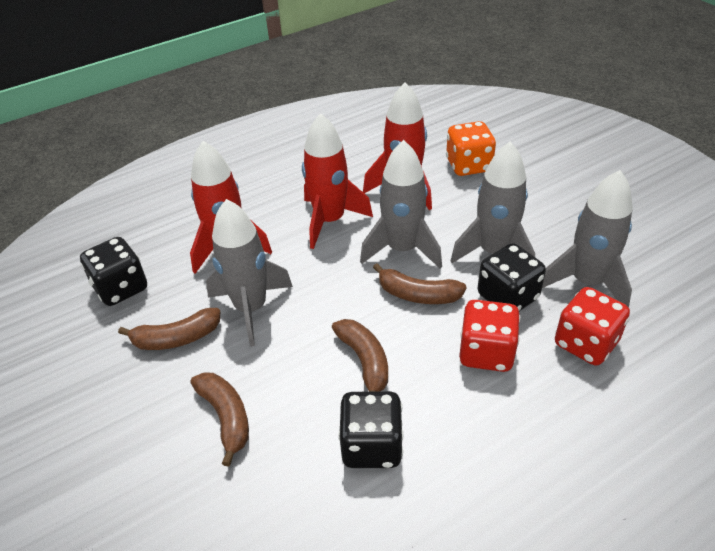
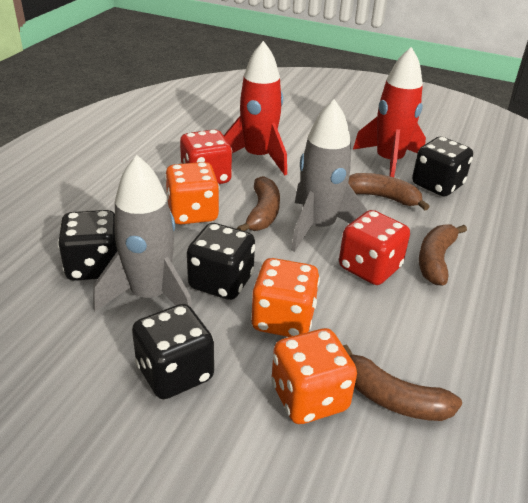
black dice: 3 -> 4
grey rocket: 4 -> 2
orange dice: 1 -> 3
red rocket: 3 -> 2

